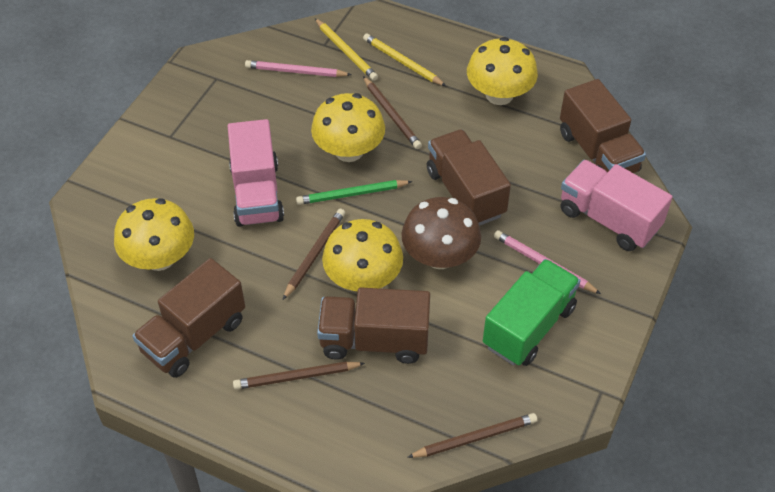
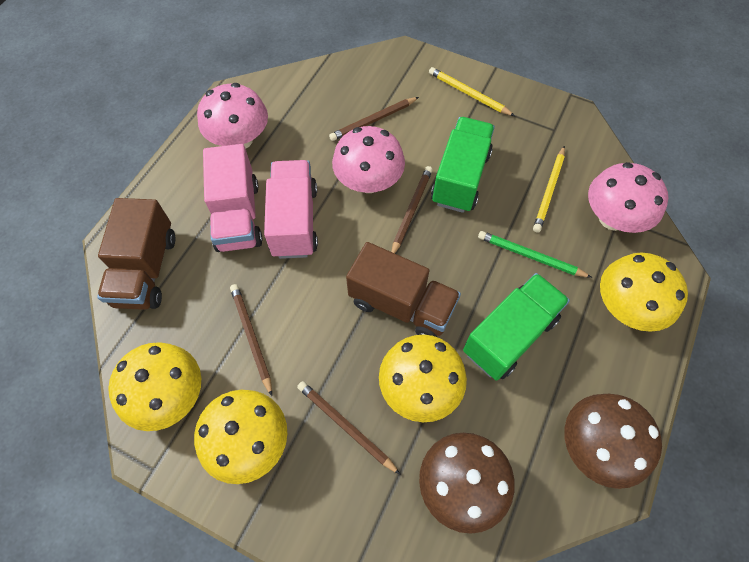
brown mushroom: 1 -> 2
brown truck: 4 -> 2
green truck: 1 -> 2
pink mushroom: 0 -> 3
pink pencil: 2 -> 0

